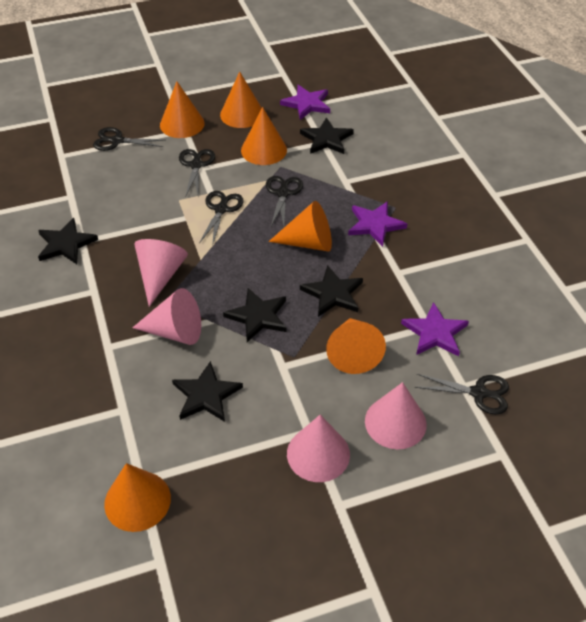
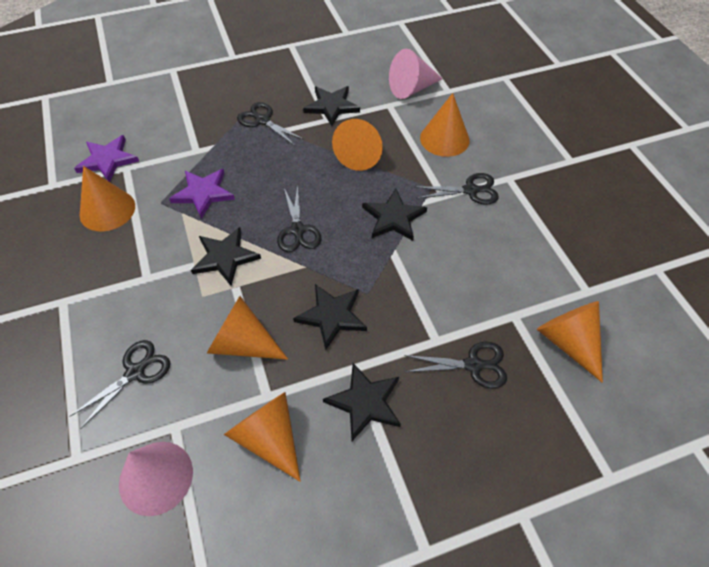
pink cone: 4 -> 2
purple star: 3 -> 2

